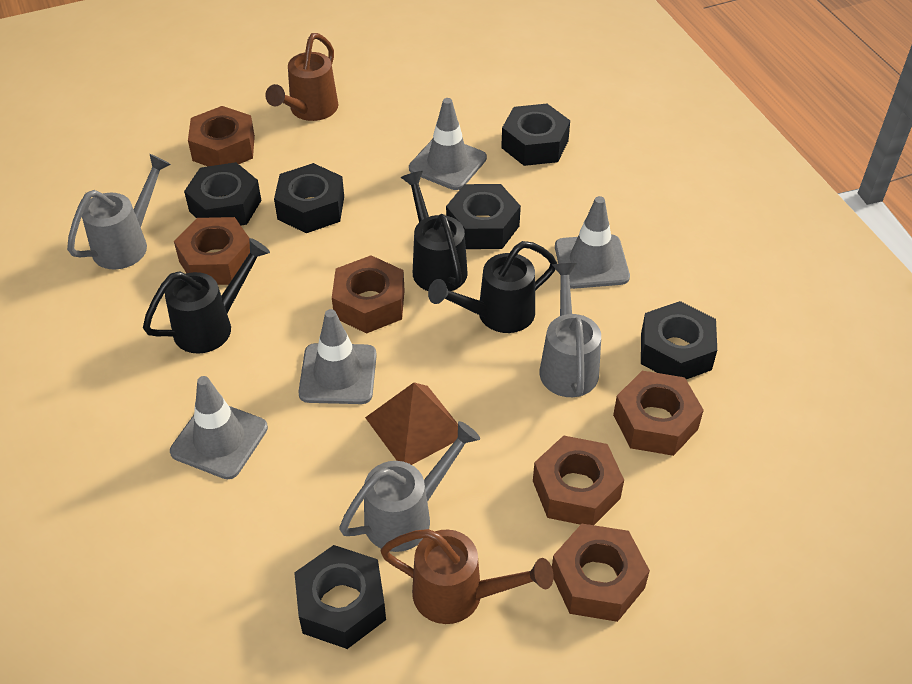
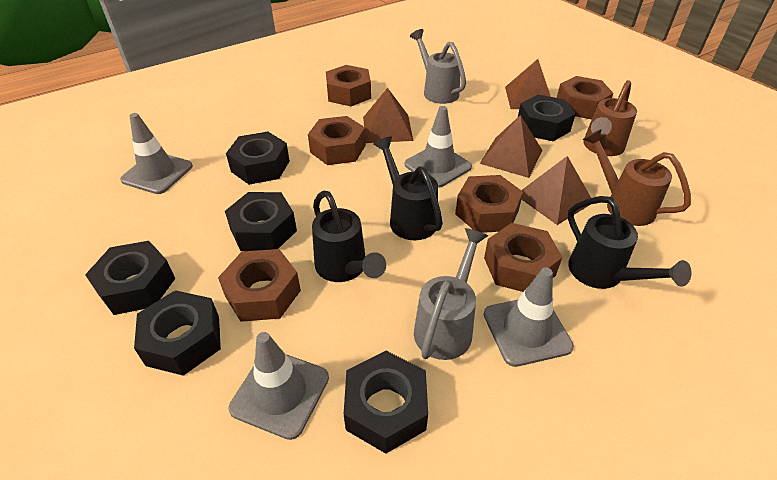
brown pyramid: 1 -> 4
grey watering can: 3 -> 2

